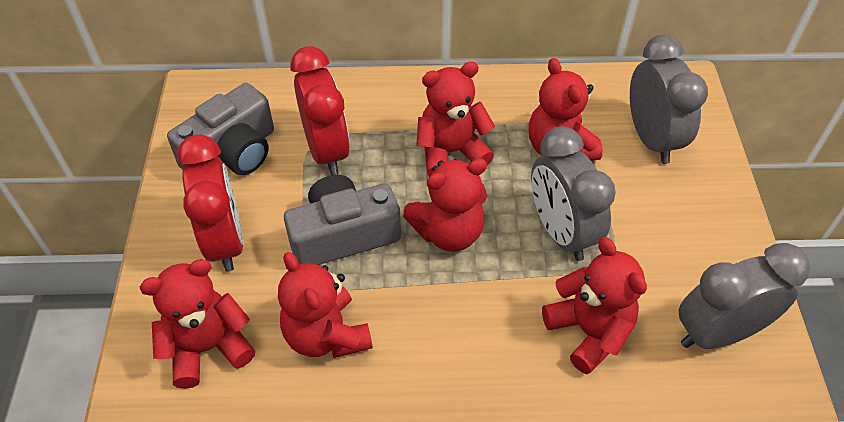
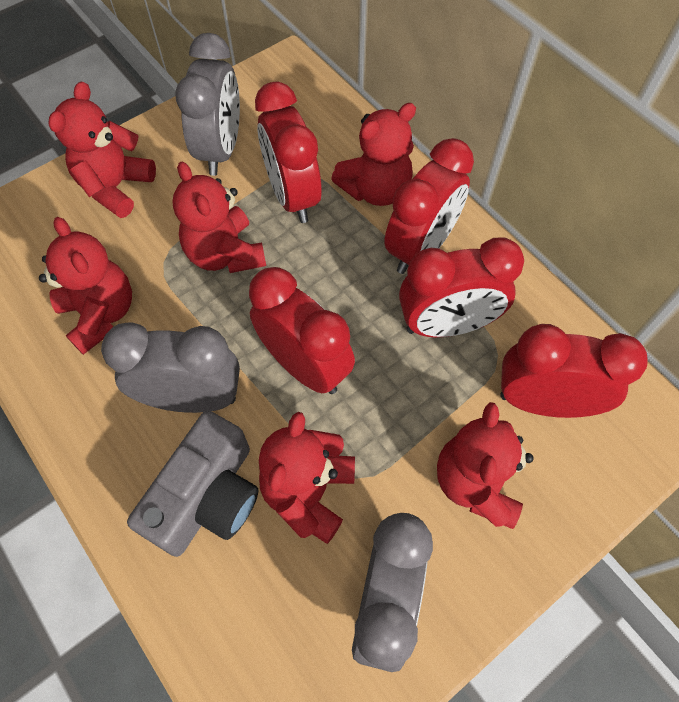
grey camera: 2 -> 1
red clock: 2 -> 5

